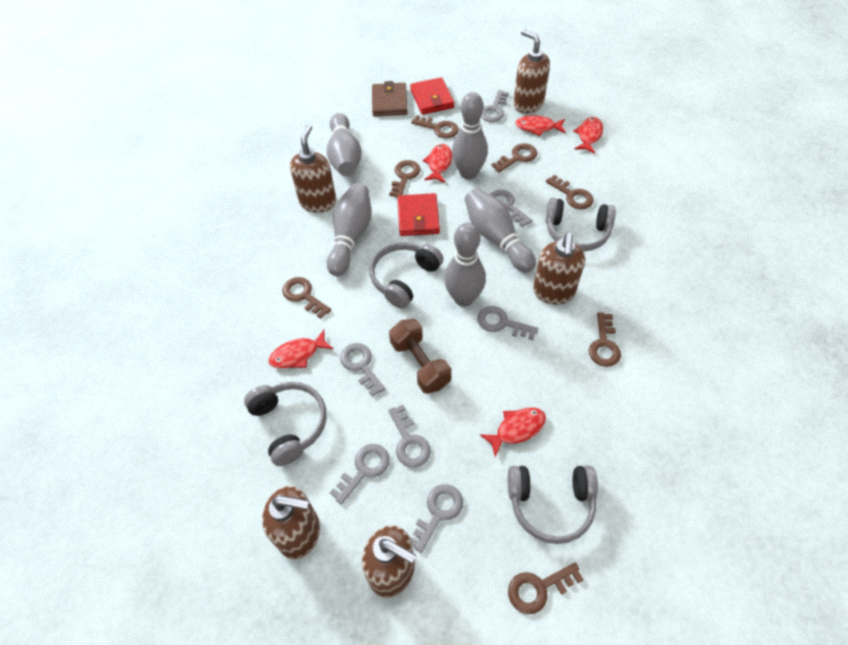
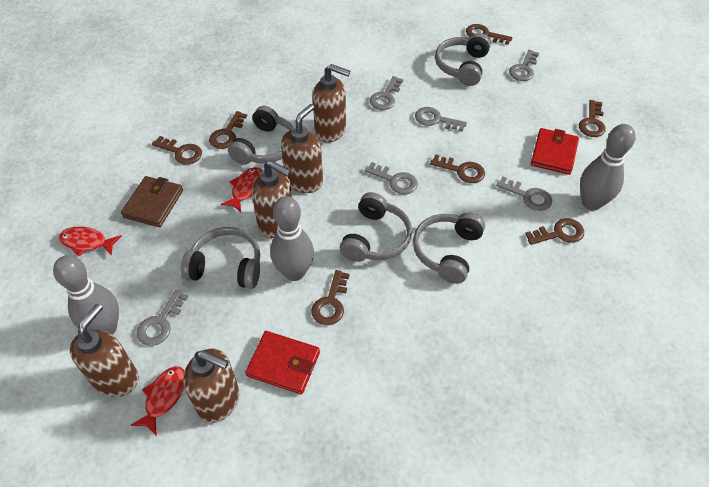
brown dumbbell: 1 -> 0
grey bowling pin: 5 -> 3
grey headphones: 4 -> 5
grey key: 7 -> 6
red fish: 5 -> 3

